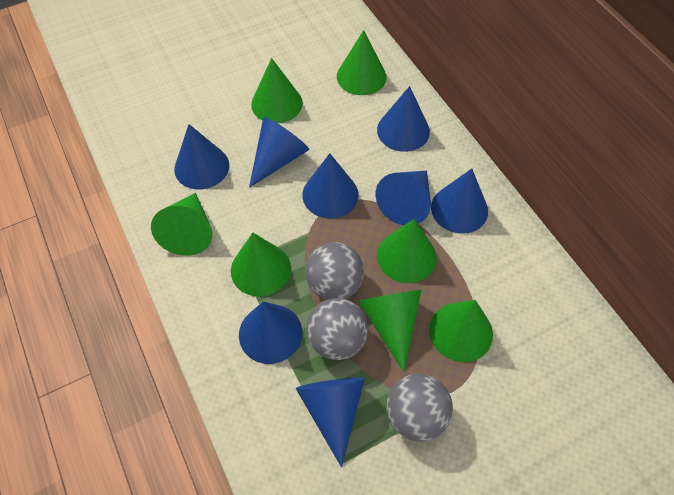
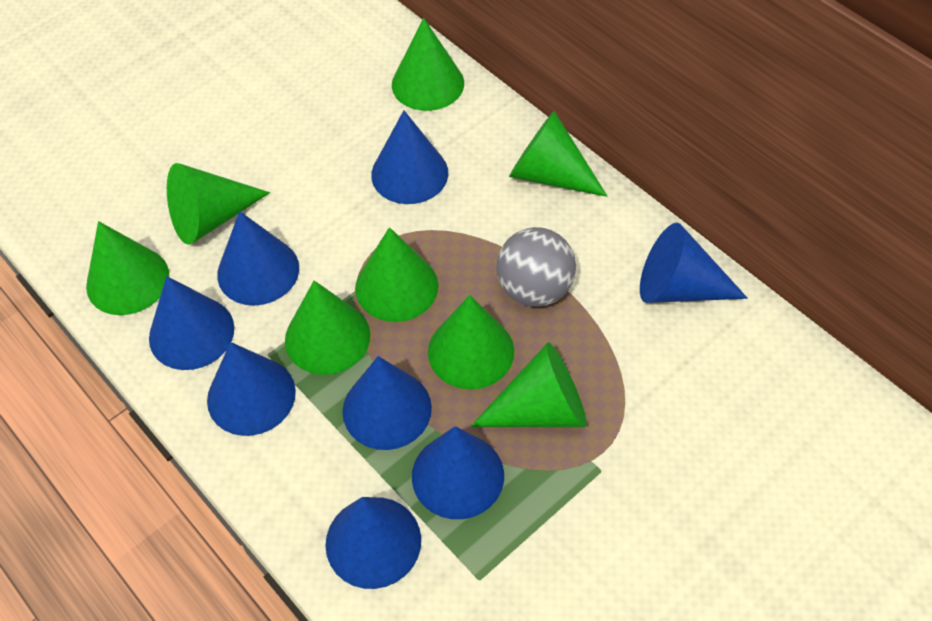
green cone: 7 -> 8
grey ball: 3 -> 1

